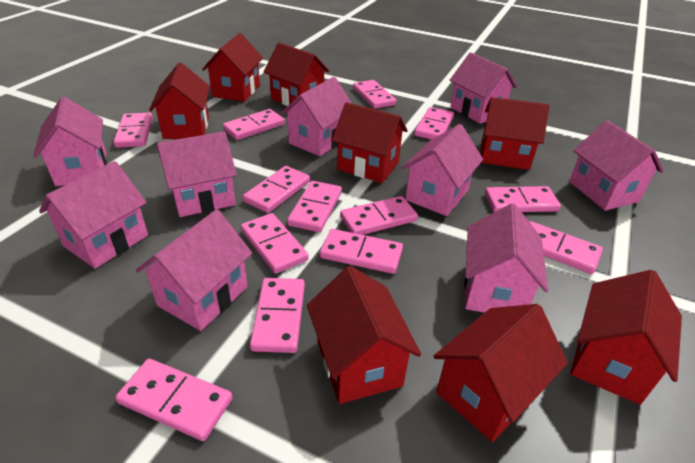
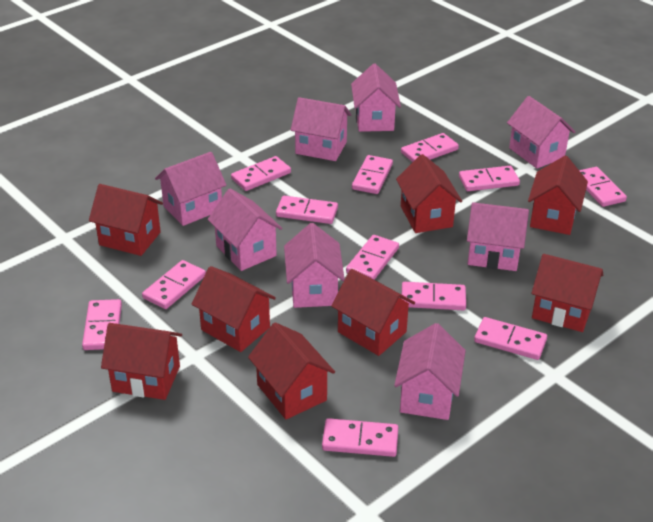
pink domino: 13 -> 12
pink house: 9 -> 8

